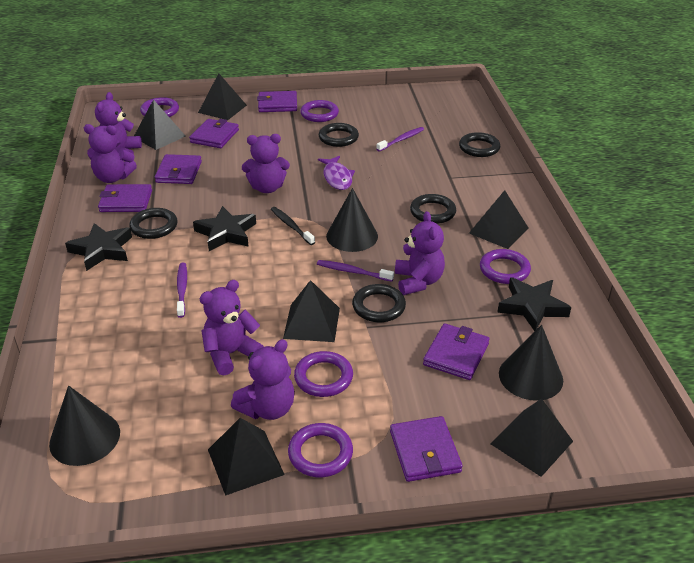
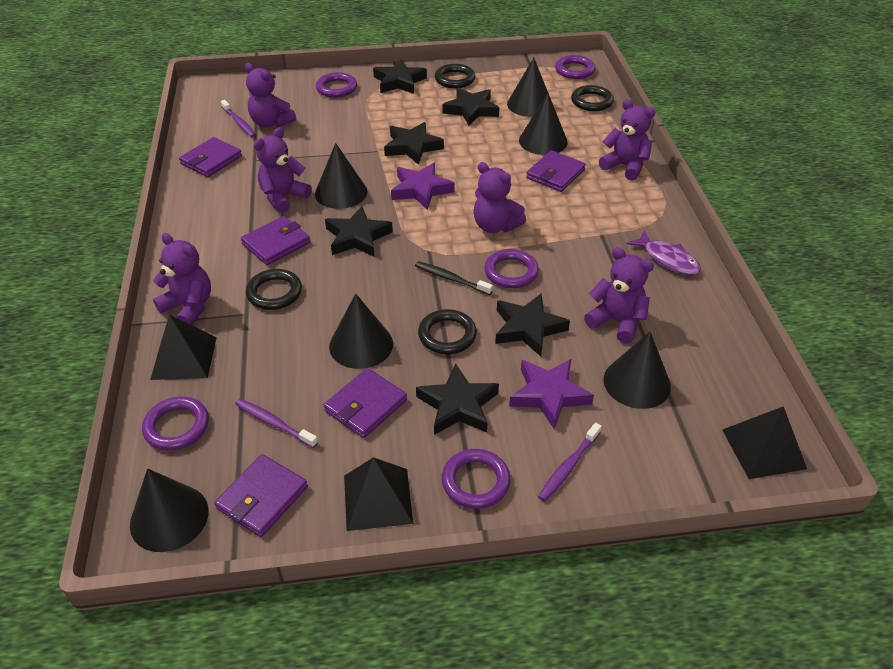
black cone: 3 -> 6
black pyramid: 6 -> 3
black ring: 5 -> 4
black star: 3 -> 6
purple star: 0 -> 2
purple wallet: 6 -> 5

